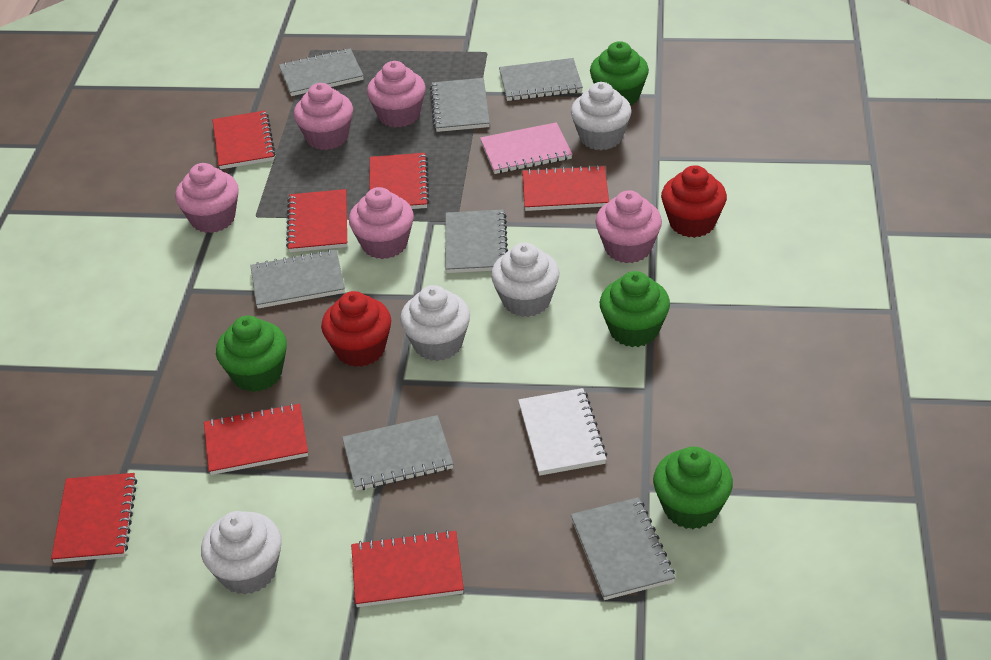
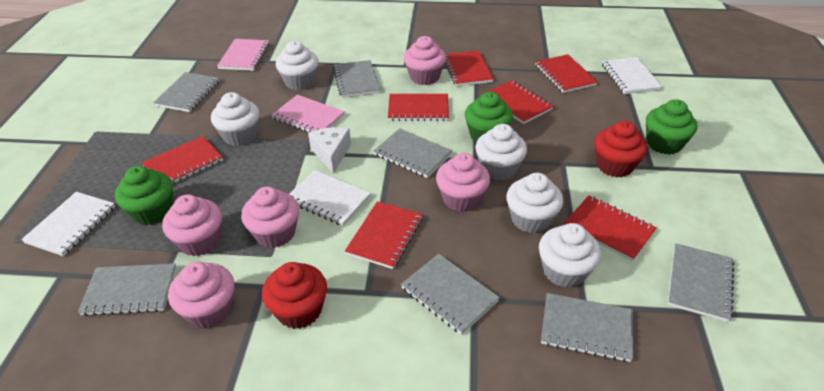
green cupcake: 4 -> 3
pink notebook: 1 -> 2
white cheese: 0 -> 1
white cupcake: 4 -> 5
white notebook: 1 -> 3

